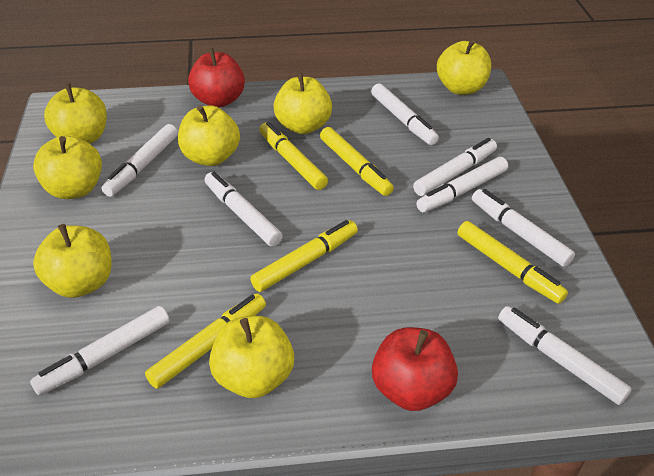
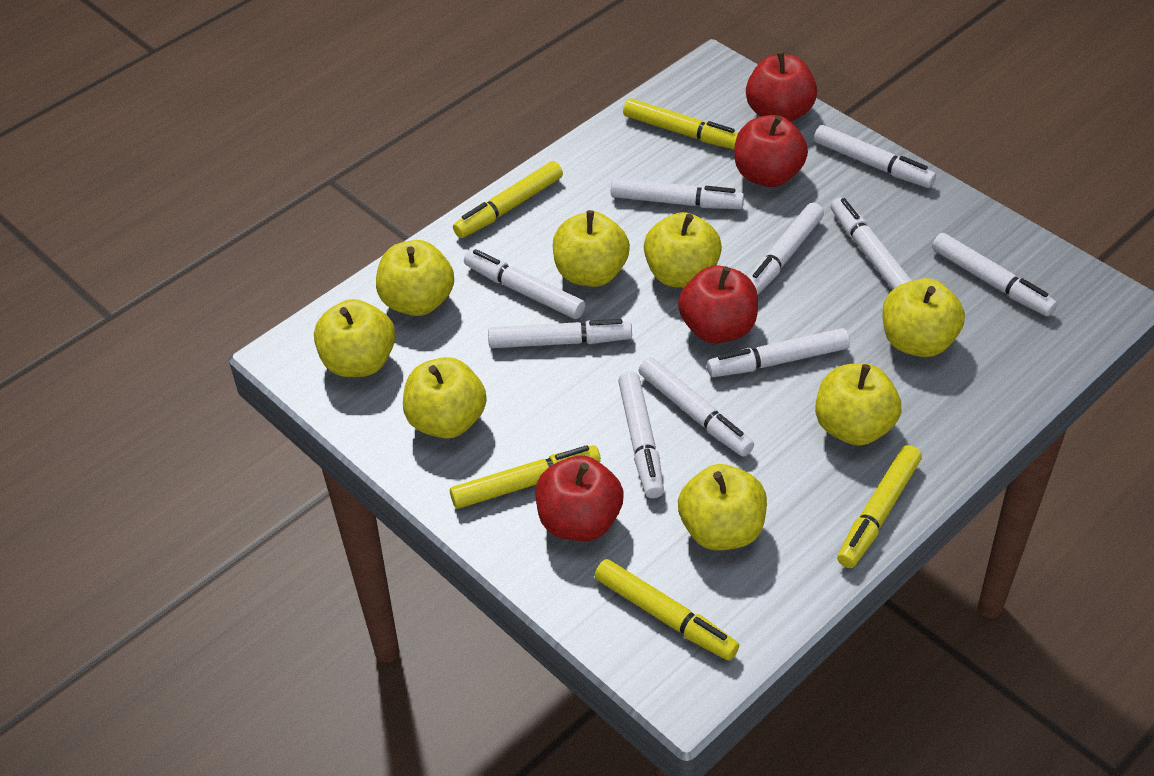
red apple: 2 -> 4
white marker: 8 -> 10
yellow apple: 7 -> 8

